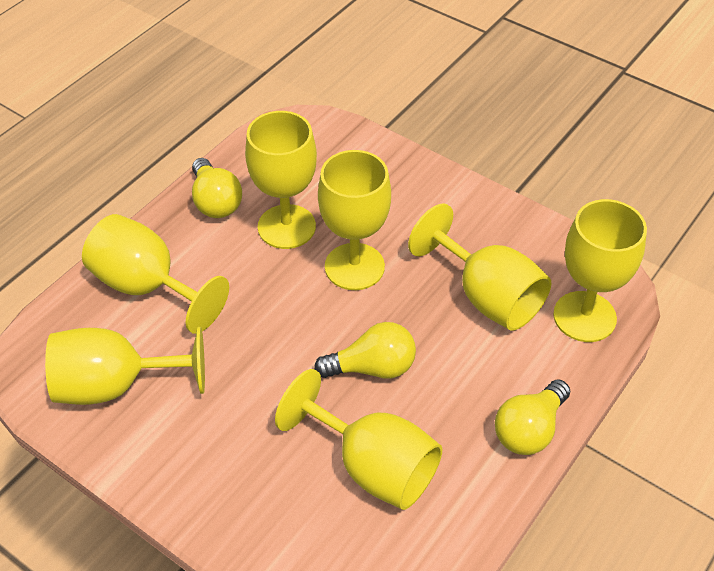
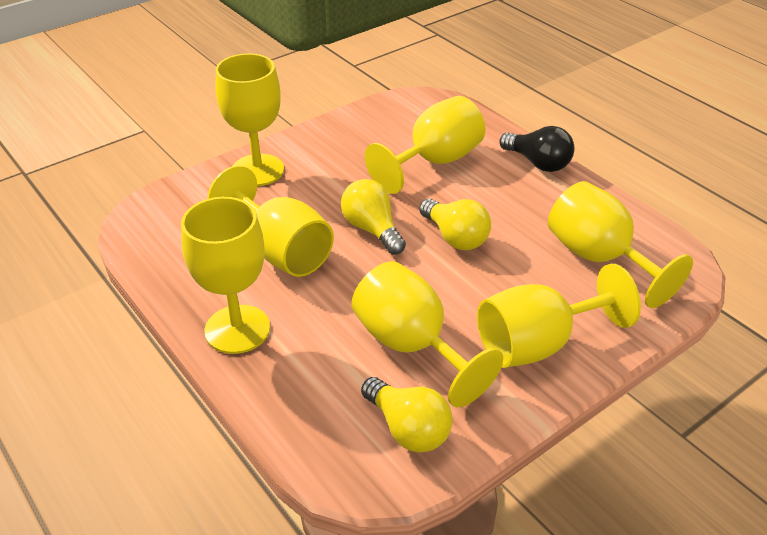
black light bulb: 0 -> 1

